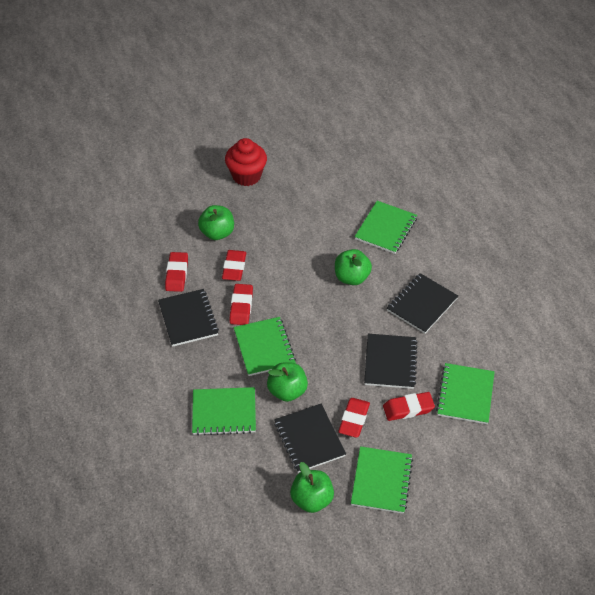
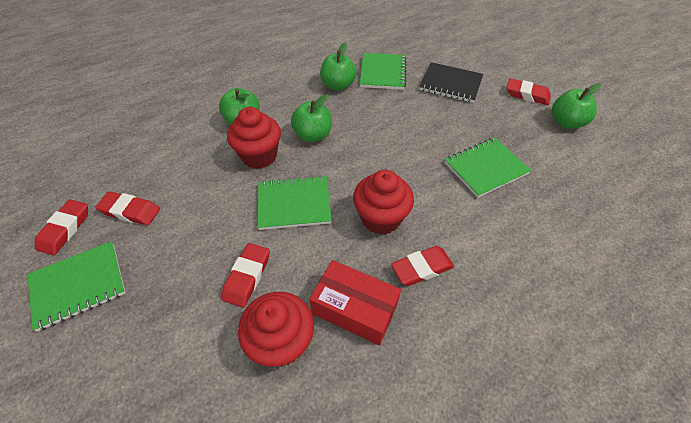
black notebook: 4 -> 1
green notebook: 5 -> 4
red box: 0 -> 1
red cupcake: 1 -> 3

